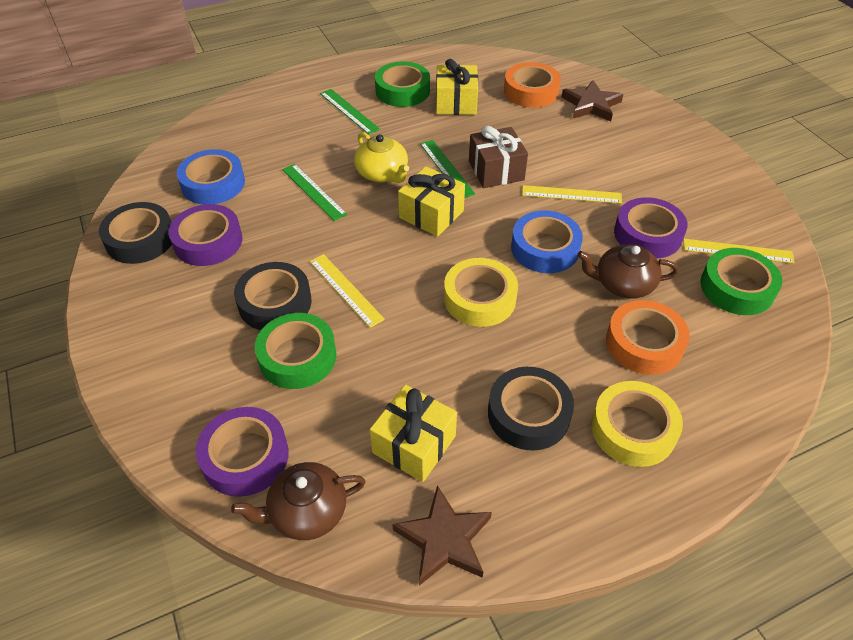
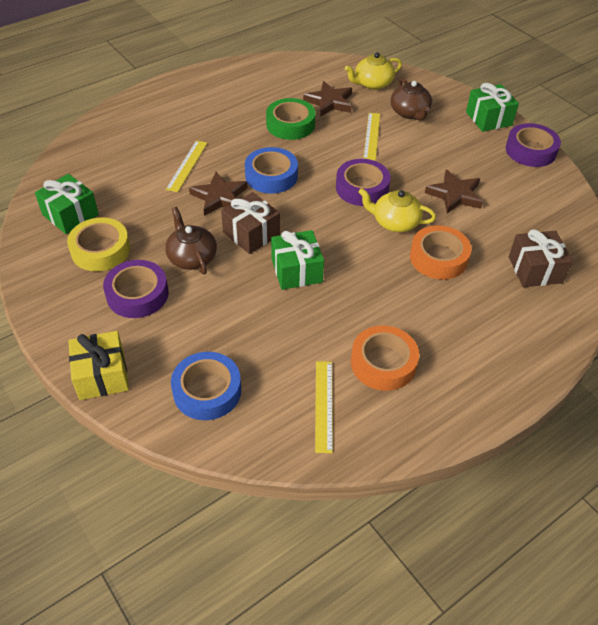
black tape: 3 -> 0
brown gift: 1 -> 2
brown star: 2 -> 3
green gift: 0 -> 3
green ruler: 3 -> 0
green tape: 3 -> 1
yellow gift: 3 -> 1
yellow tape: 2 -> 1
yellow teapot: 1 -> 2

